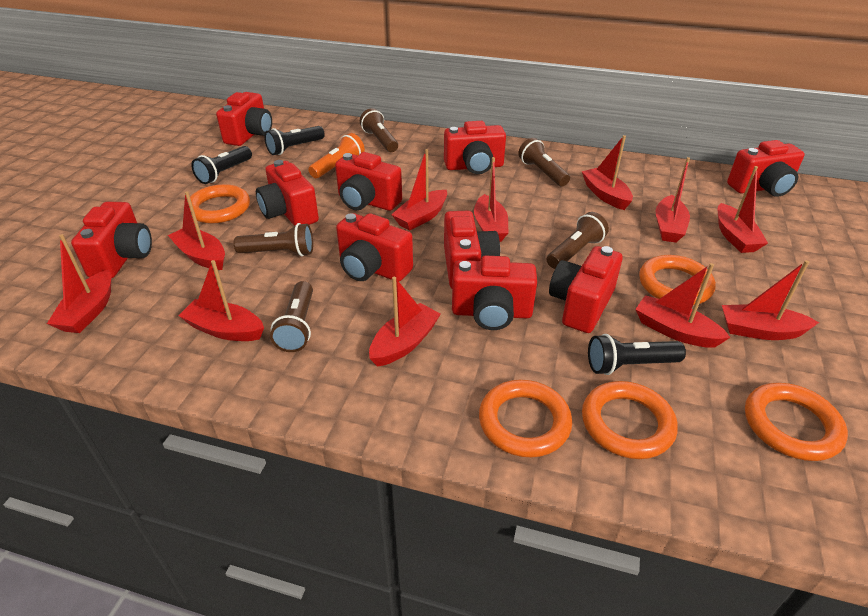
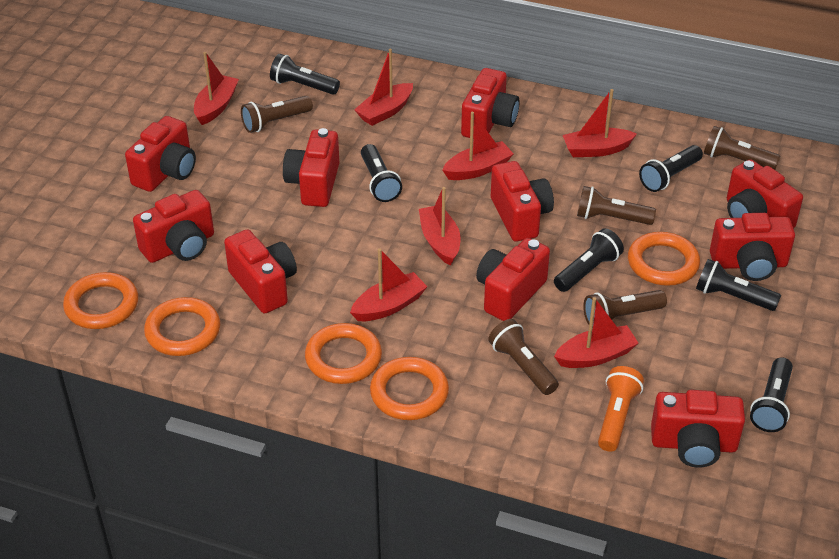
black flashlight: 3 -> 6
red boat: 11 -> 7

